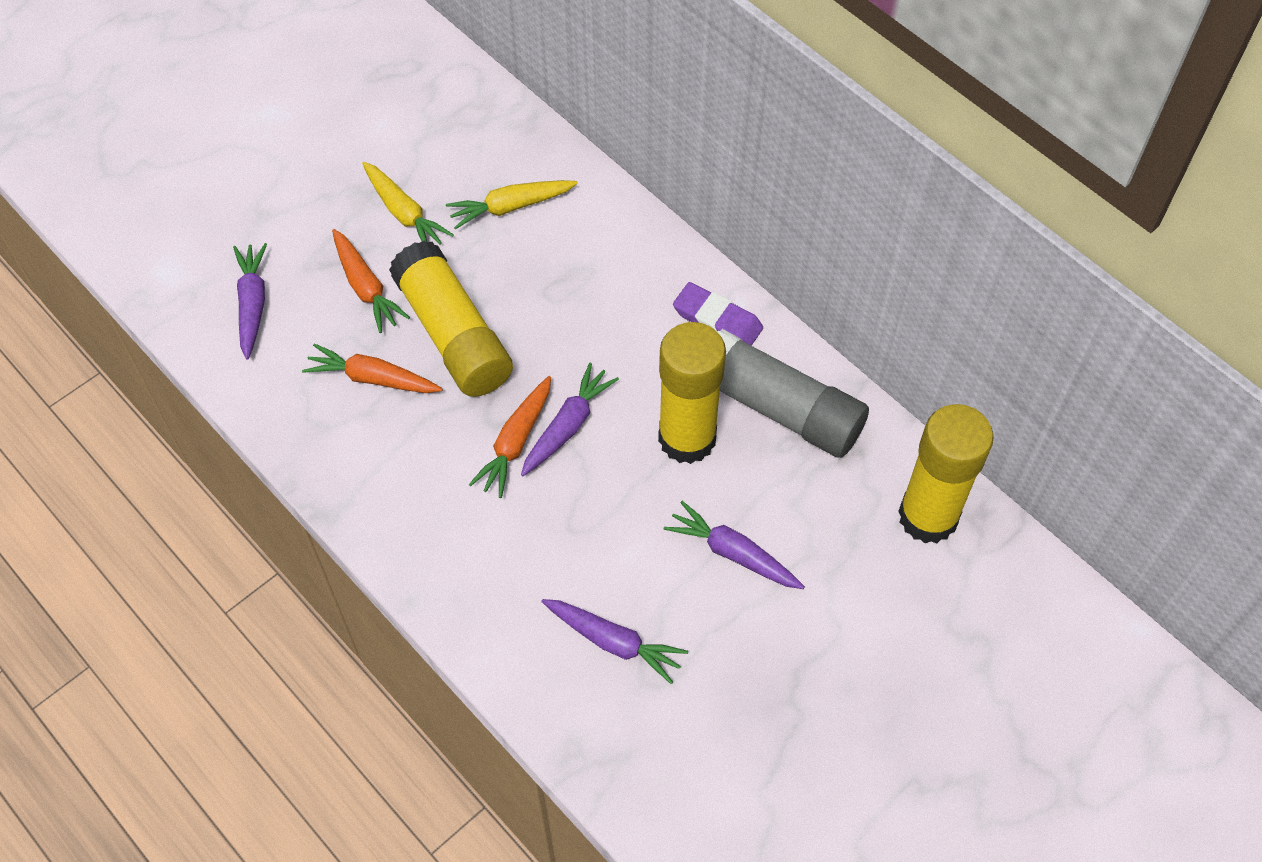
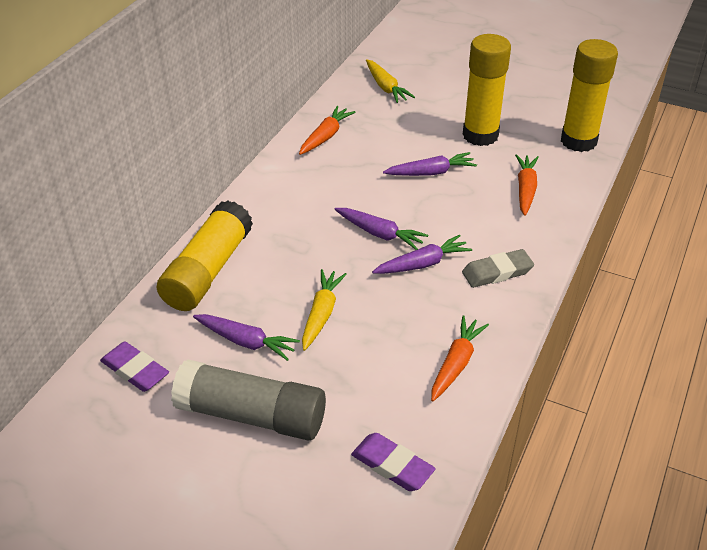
grey eraser: 0 -> 1
purple eraser: 1 -> 2

